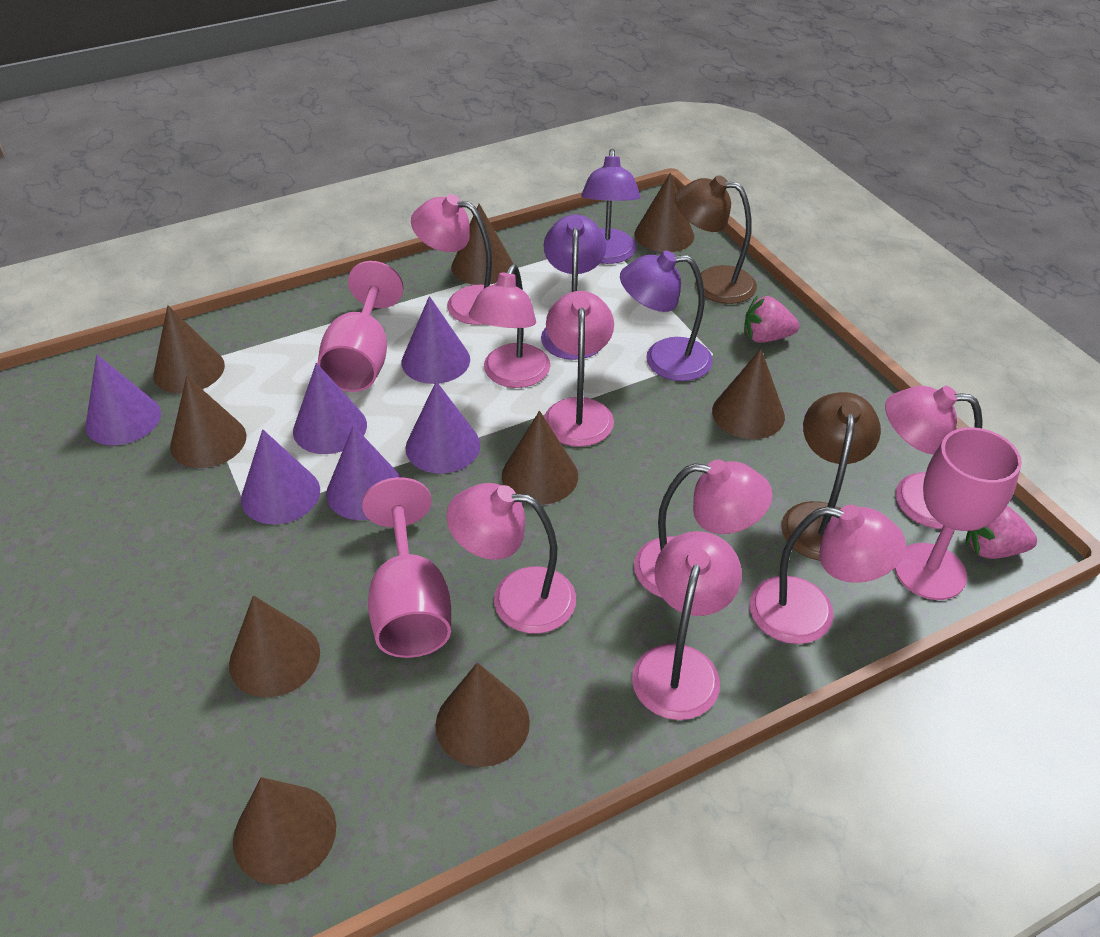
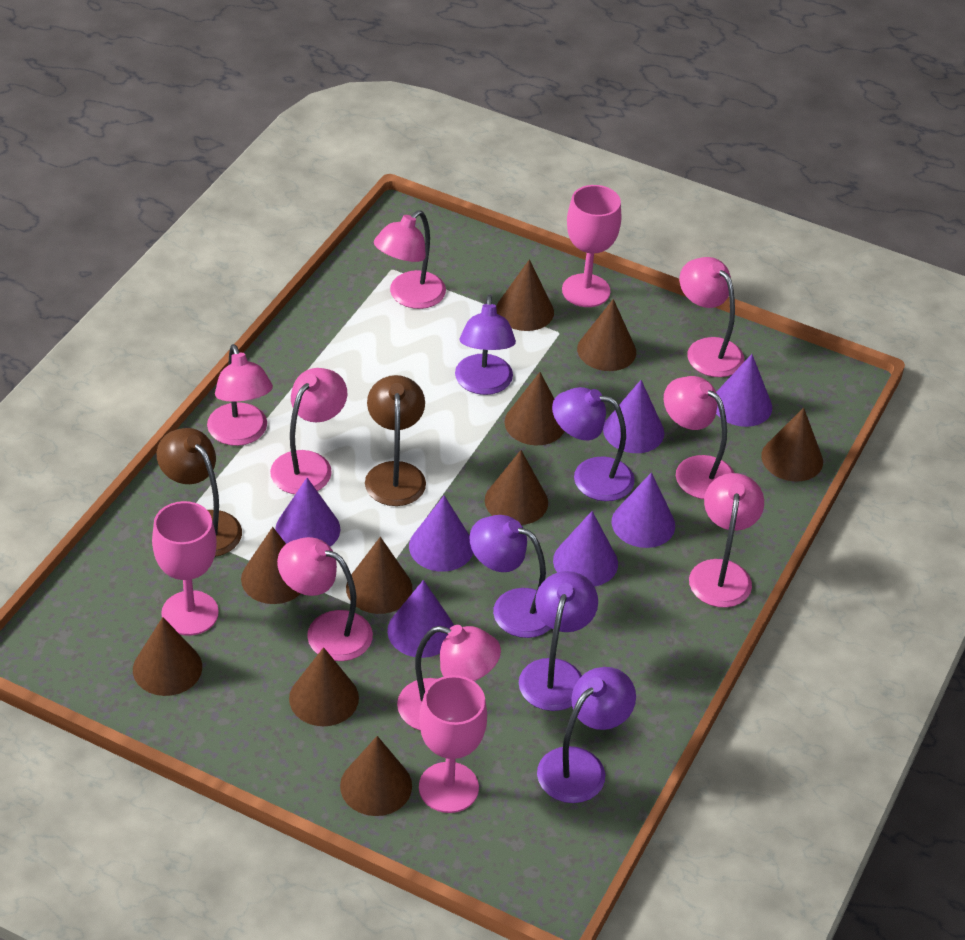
brown cone: 9 -> 10
pink strawberry: 2 -> 0
purple cone: 6 -> 7
purple lamp: 3 -> 5

